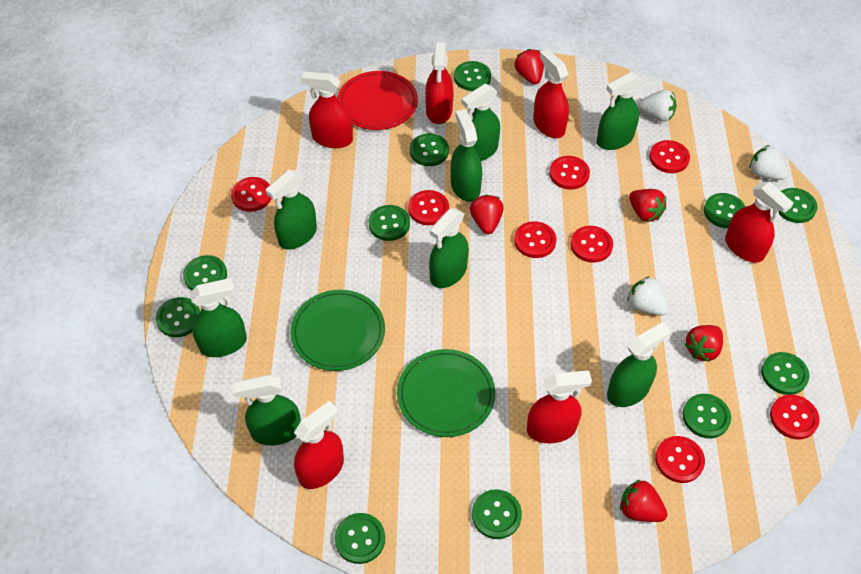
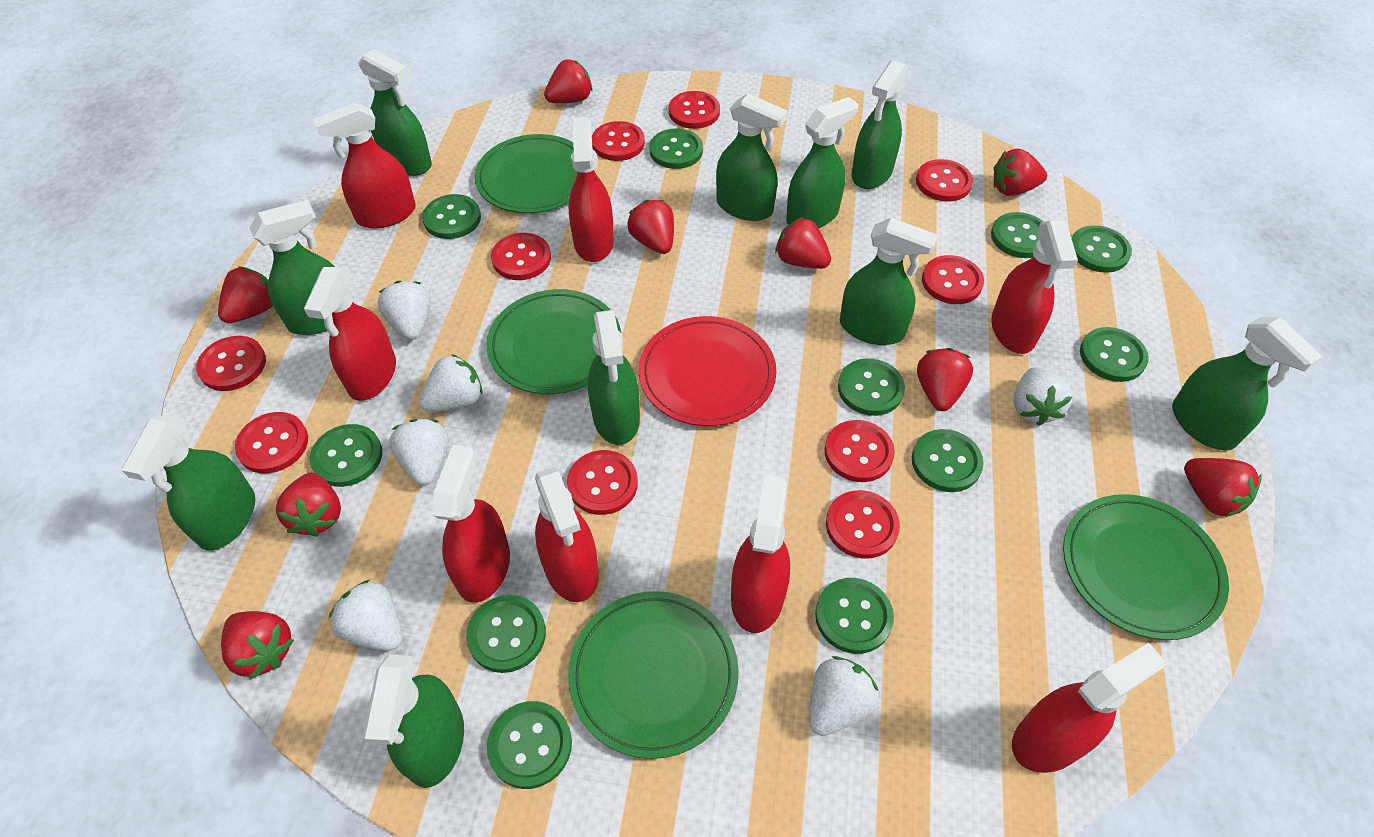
green plate: 2 -> 4
green spray bottle: 8 -> 10
red button: 8 -> 10
red spray bottle: 6 -> 8
red strawberry: 5 -> 9
white strawberry: 3 -> 6

